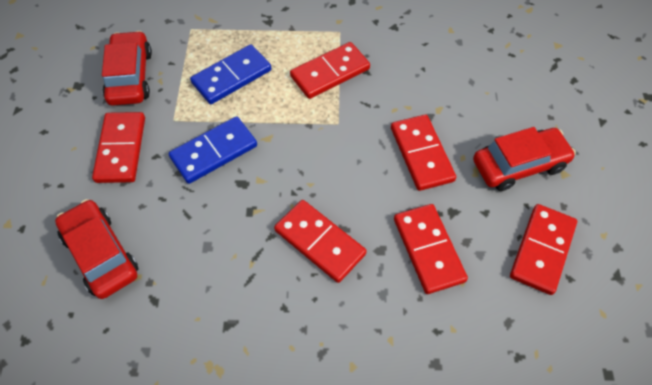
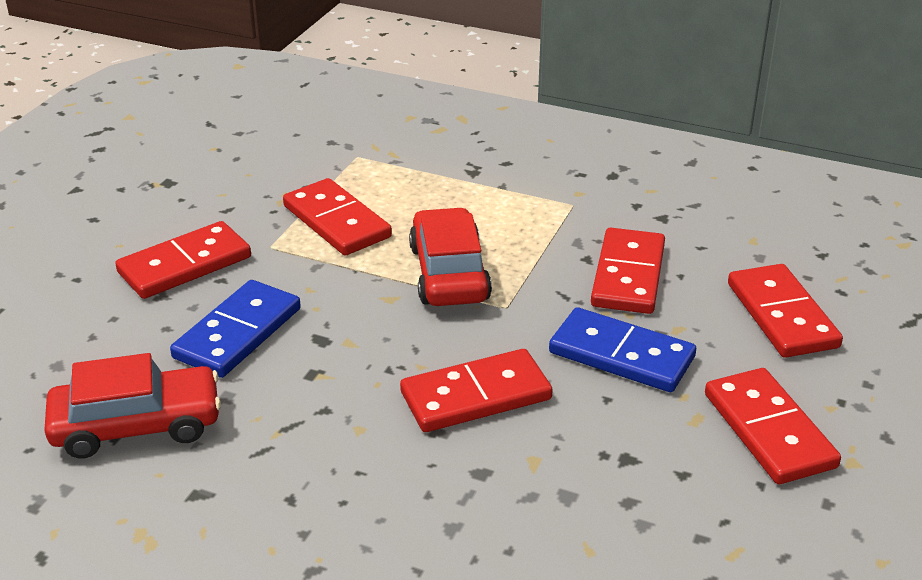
red car: 3 -> 2

